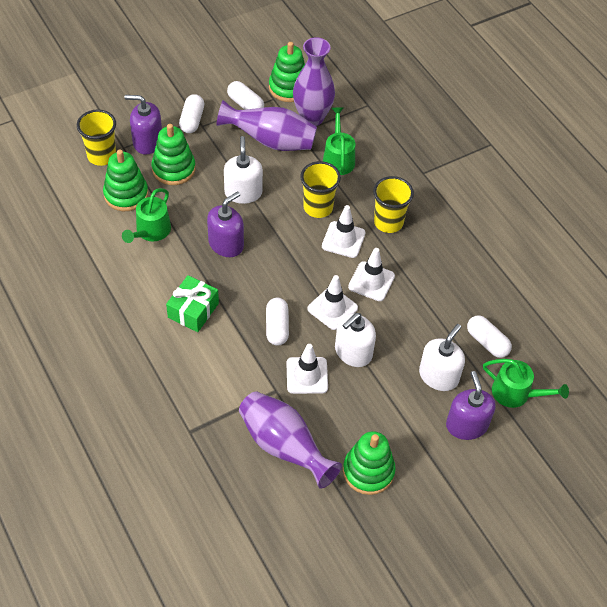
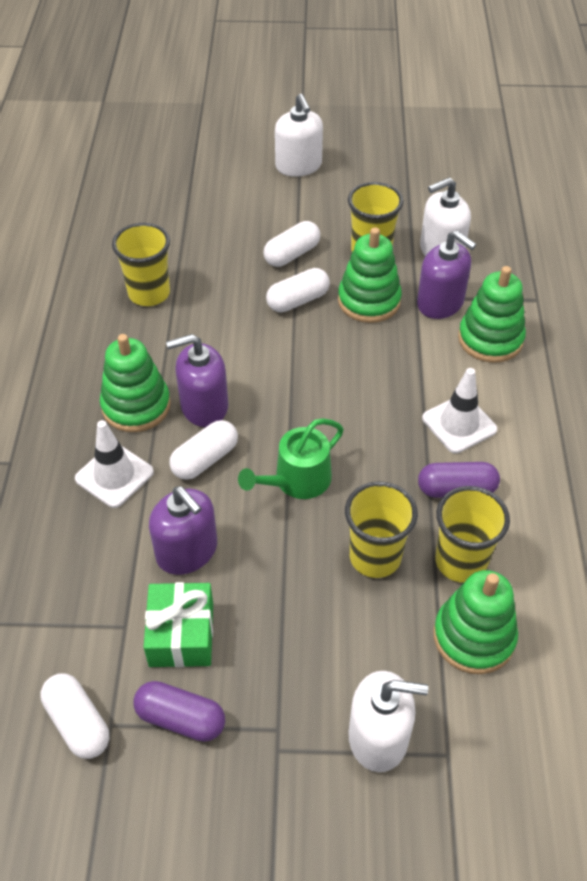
green watering can: 3 -> 1
purple capsule: 0 -> 2
purple vase: 3 -> 0
white traffic cone: 4 -> 2
yellow cup: 3 -> 4

